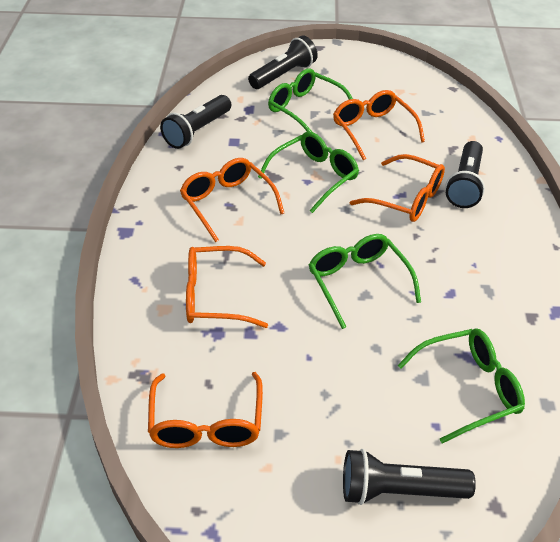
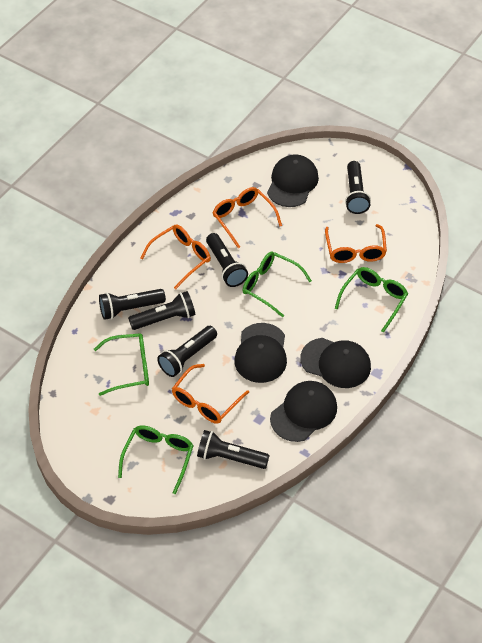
black cap: 0 -> 4
black flashlight: 4 -> 6
orange glasses: 5 -> 4

